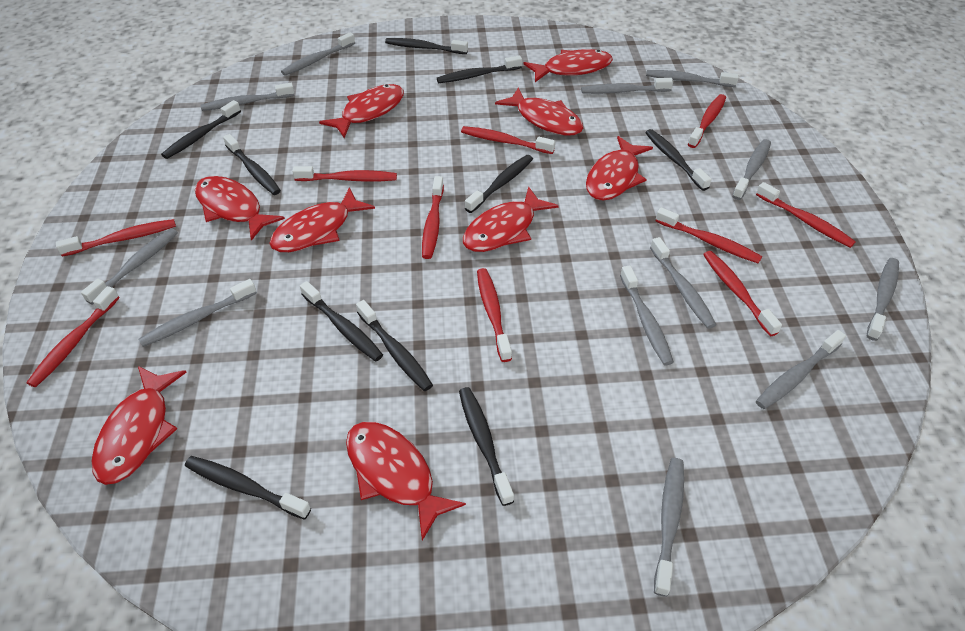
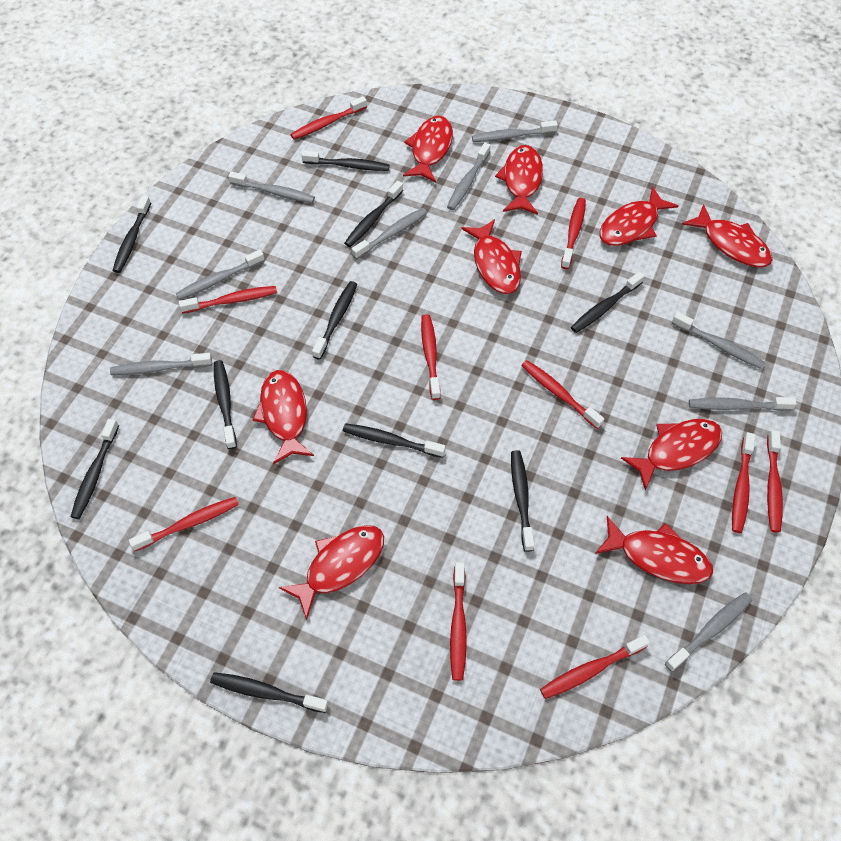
grey toothbrush: 12 -> 9

